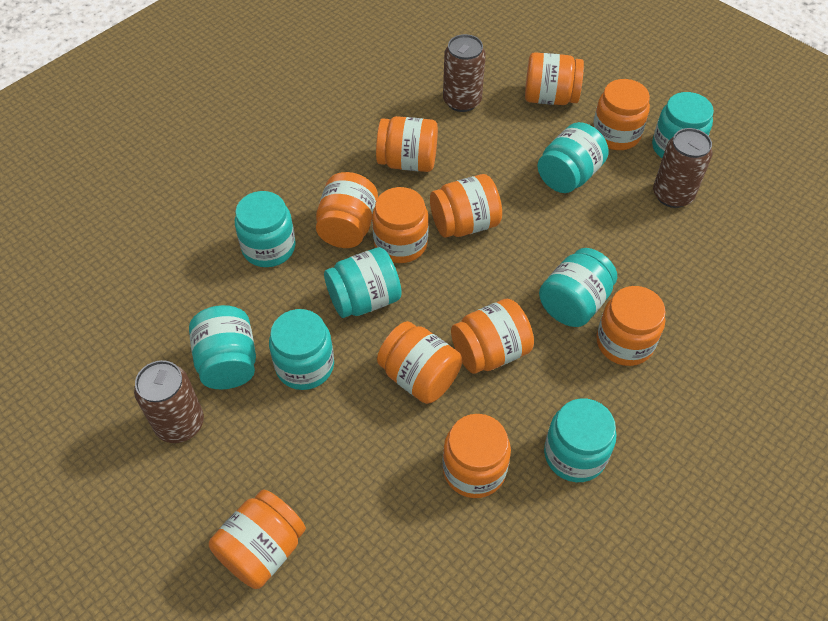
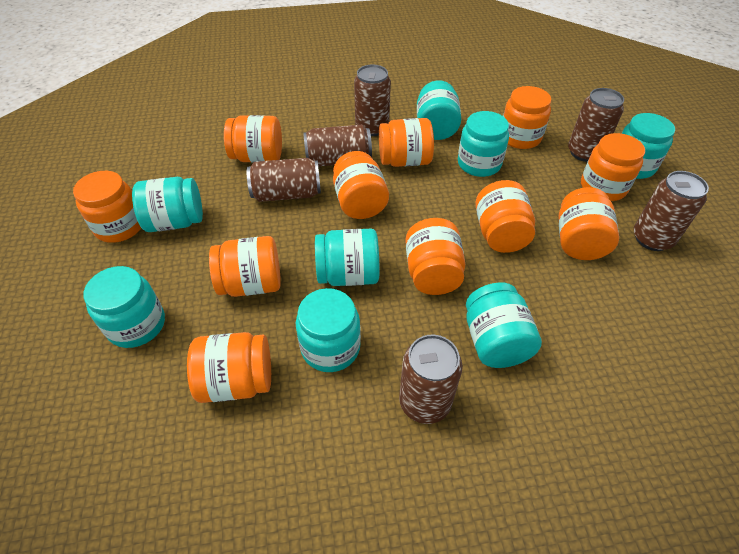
brown can: 3 -> 6

